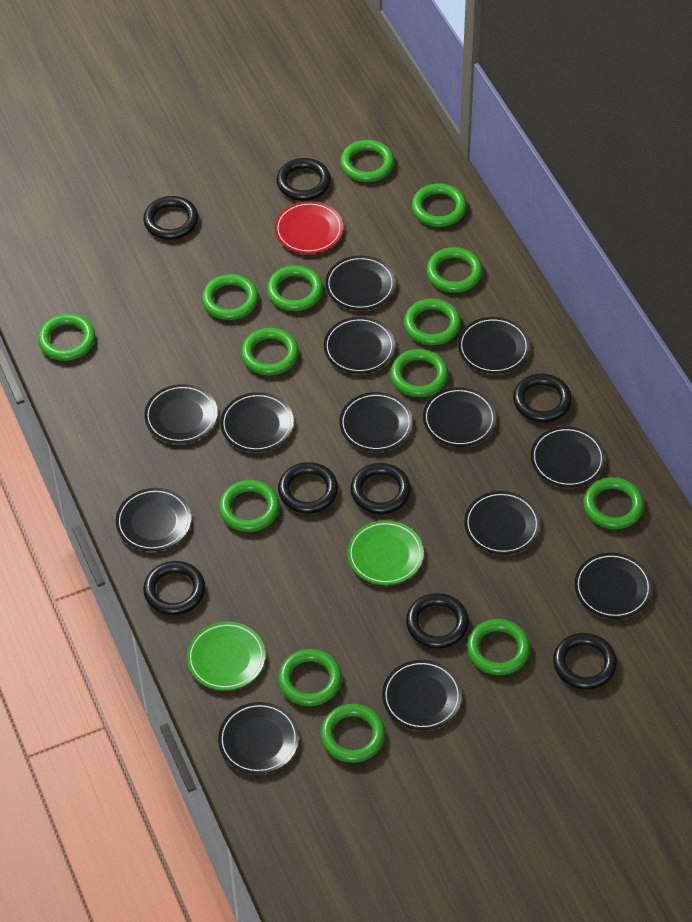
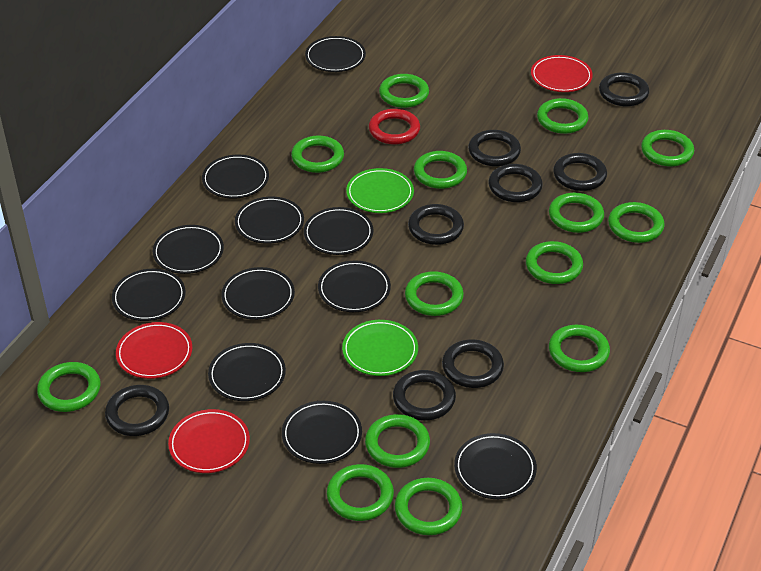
black plate: 13 -> 11
red plate: 1 -> 3
red ring: 0 -> 1

